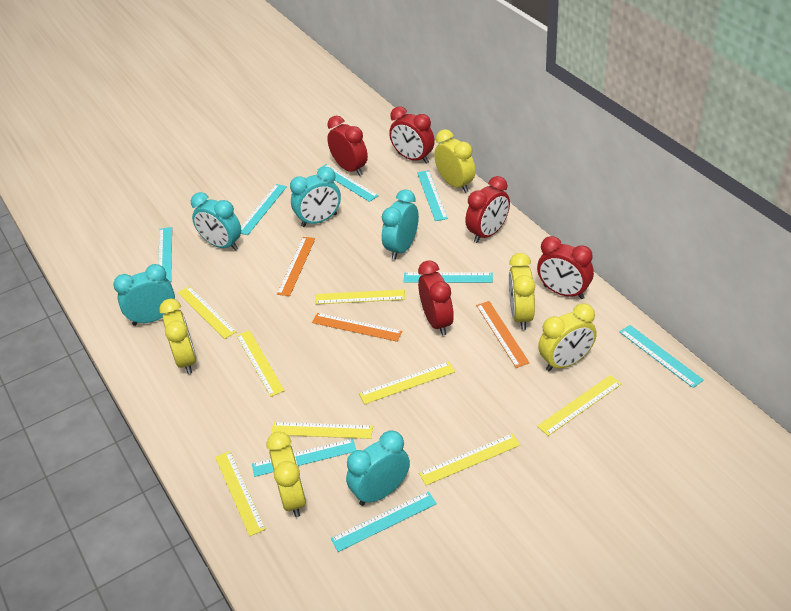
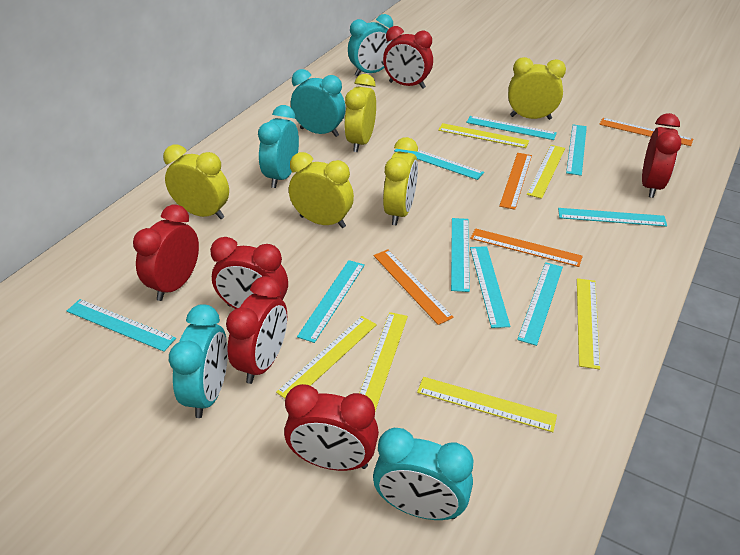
orange ruler: 3 -> 4
red clock: 5 -> 6
turquoise ruler: 8 -> 9
yellow ruler: 8 -> 6

